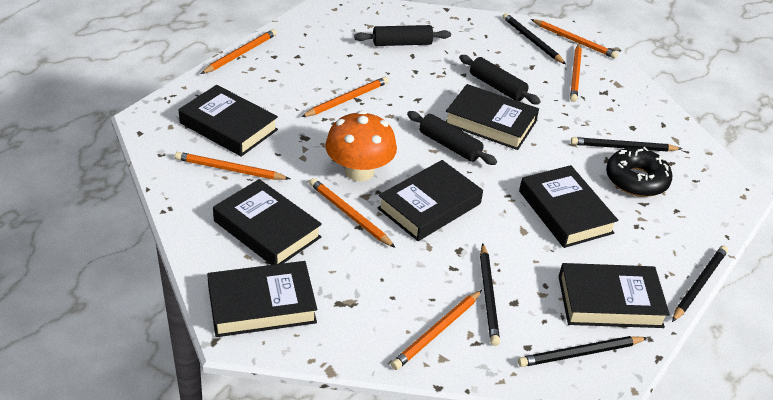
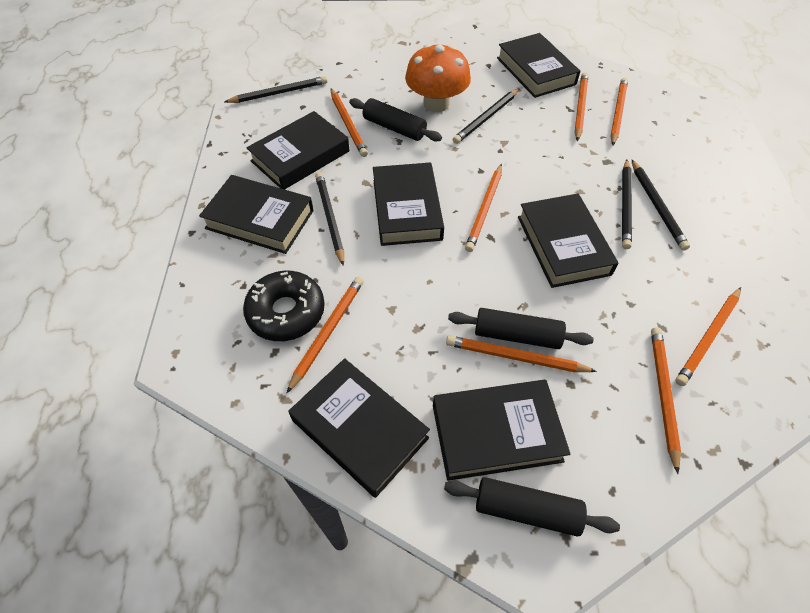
orange pencil: 7 -> 8

